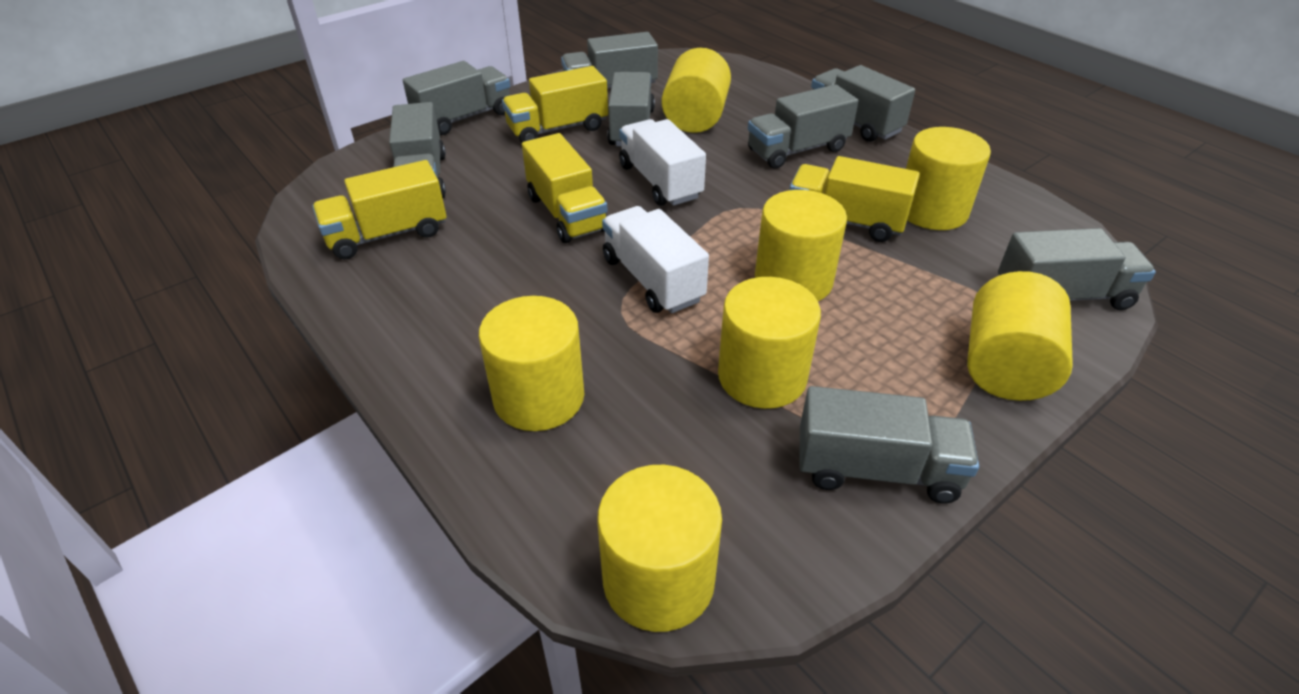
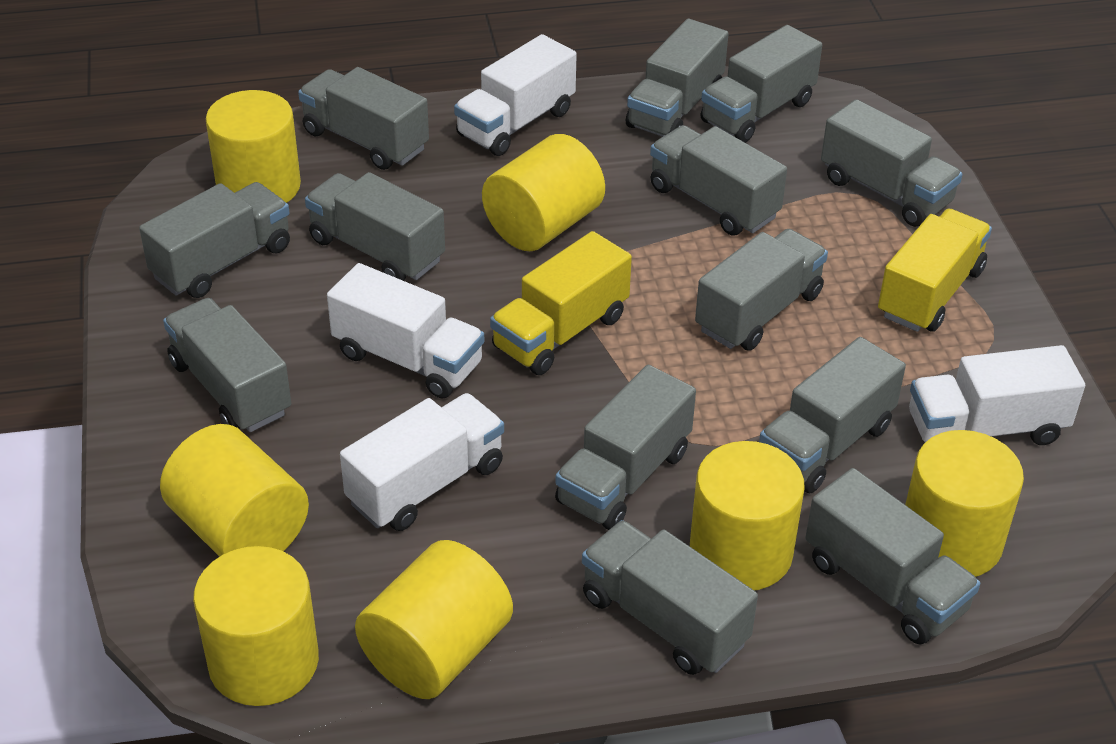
grey truck: 8 -> 13
white truck: 2 -> 4
yellow truck: 4 -> 2

